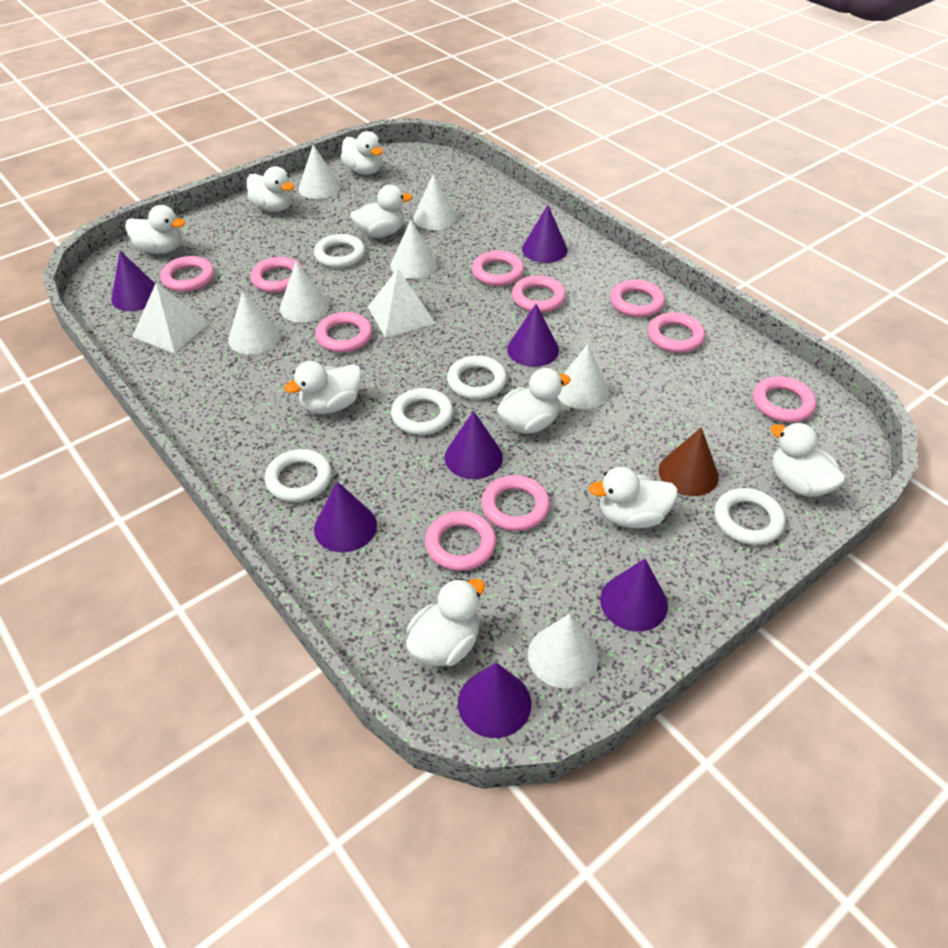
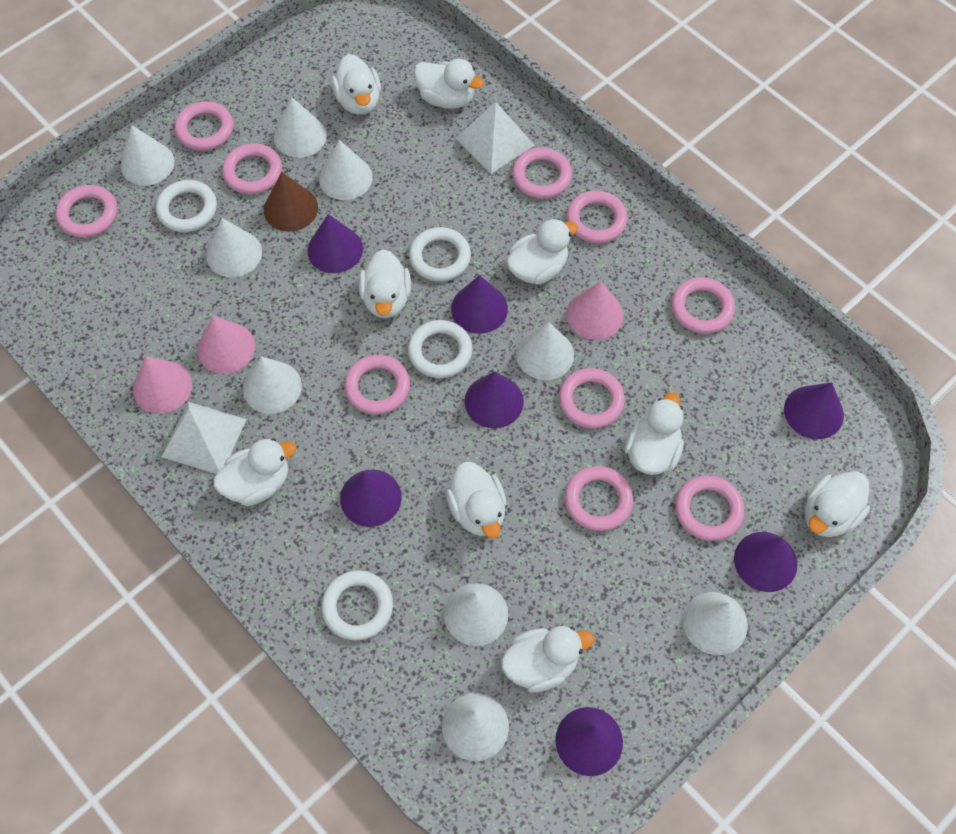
pink cone: 0 -> 3
white cone: 7 -> 9
white ring: 5 -> 4

